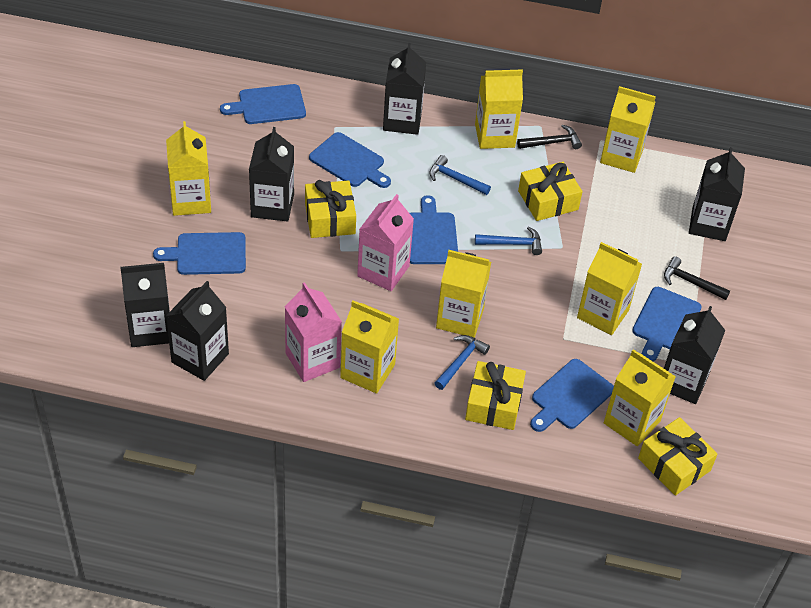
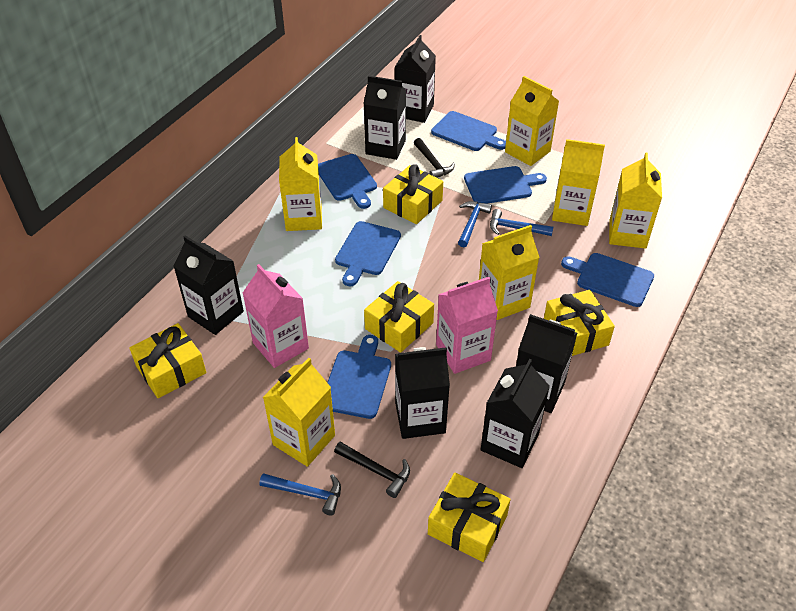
yellow carton: 7 -> 6
yellow gift: 4 -> 5

